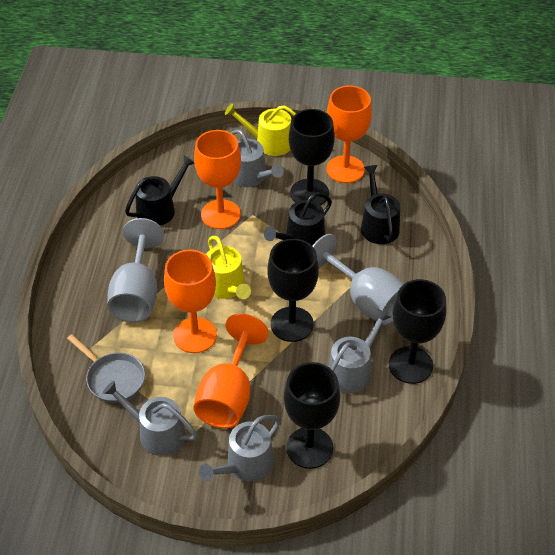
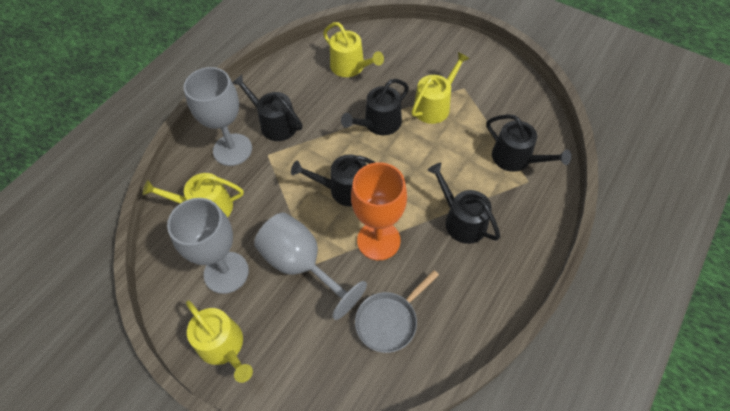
black goblet: 4 -> 0
black watering can: 3 -> 5
grey goblet: 2 -> 3
grey watering can: 4 -> 0
orange goblet: 4 -> 1
yellow watering can: 2 -> 4

